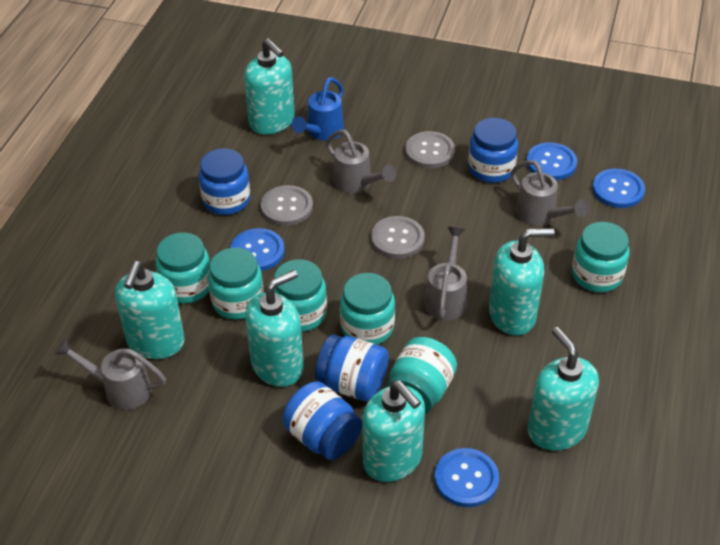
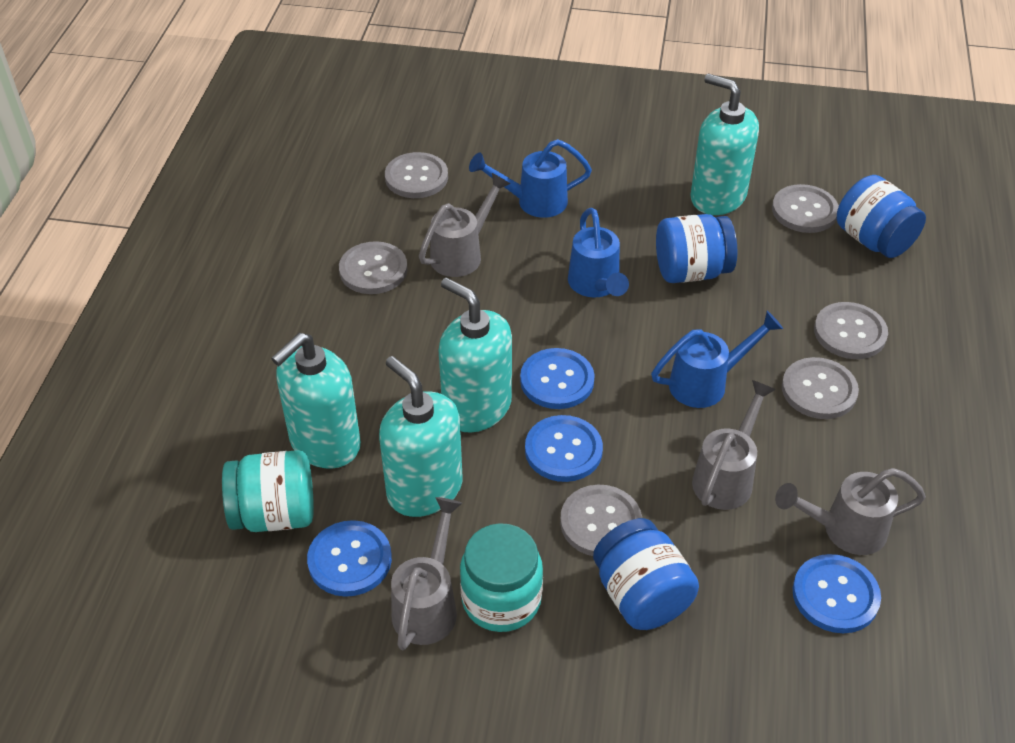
blue jar: 4 -> 3
blue watering can: 1 -> 3
grey button: 3 -> 6
turquoise jar: 6 -> 2
turquoise soap dispenser: 6 -> 4

